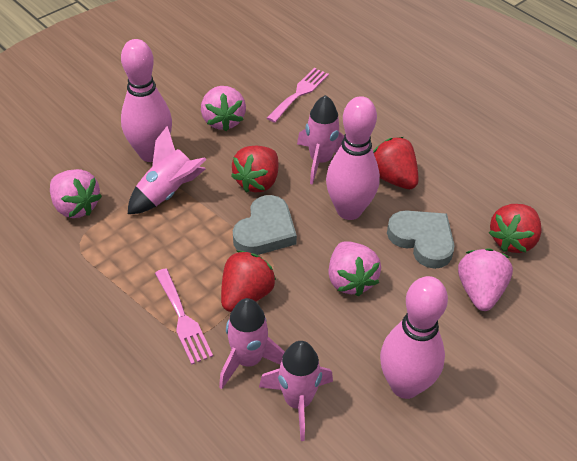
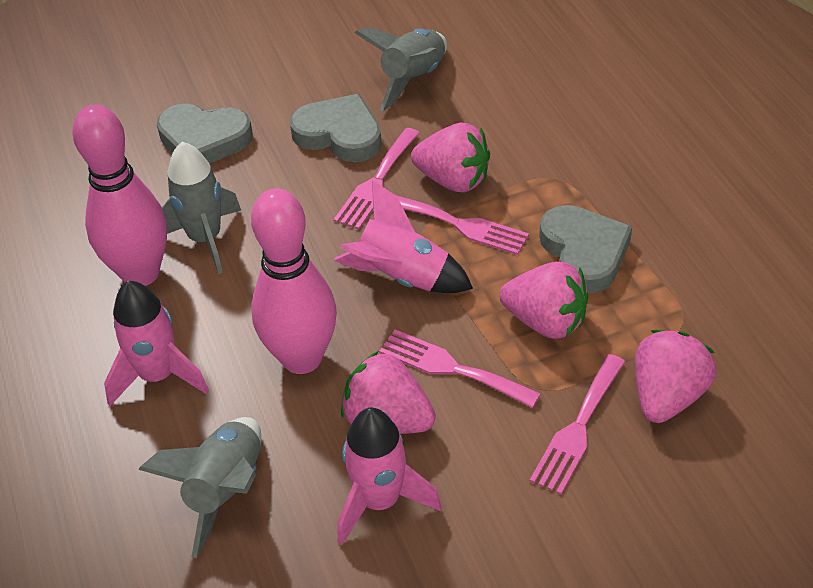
grey heart: 2 -> 3
grey rocket: 0 -> 3
pink bowling pin: 3 -> 2
pink fork: 2 -> 4
pink rocket: 4 -> 3
red strawberry: 4 -> 0

